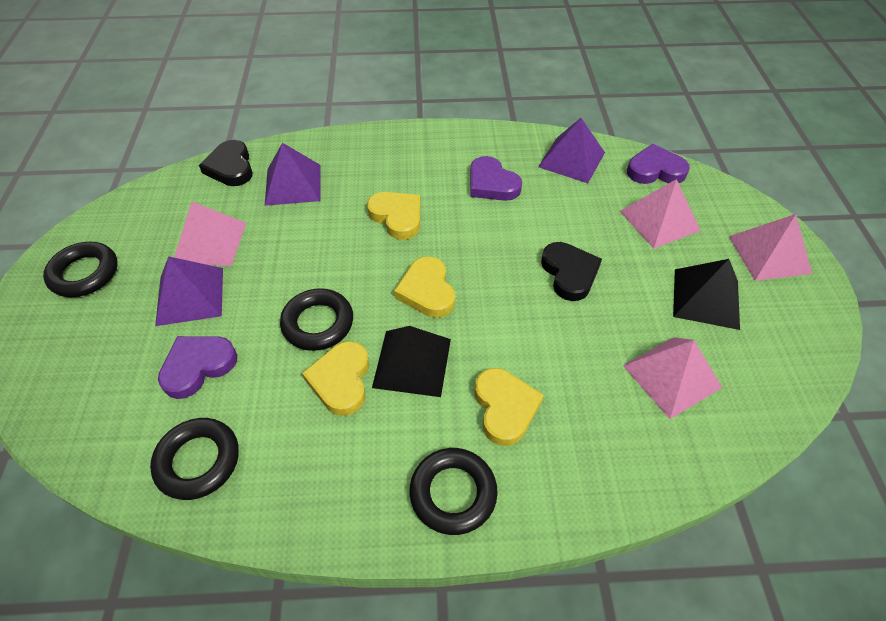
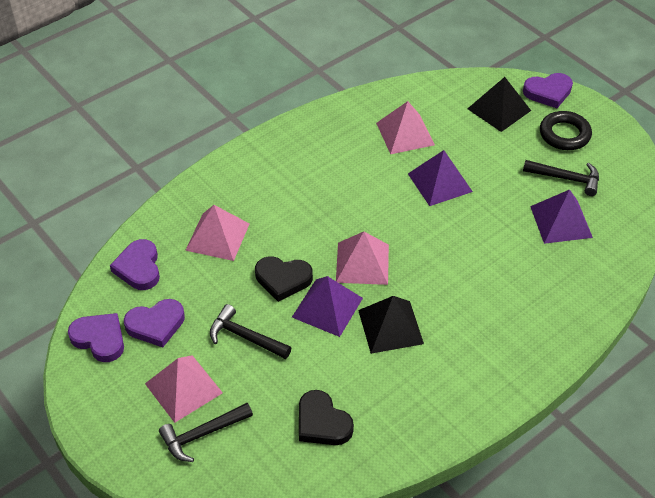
black hammer: 0 -> 3
black ring: 4 -> 1
purple heart: 3 -> 4
yellow heart: 4 -> 0

